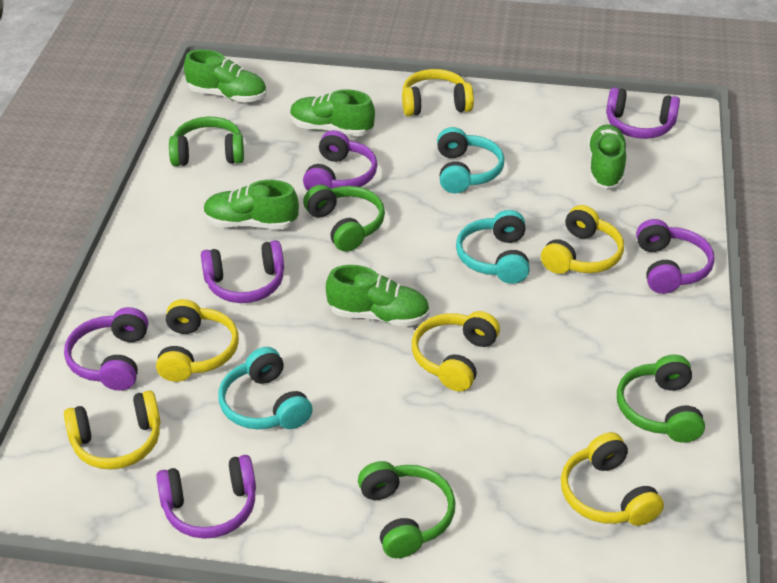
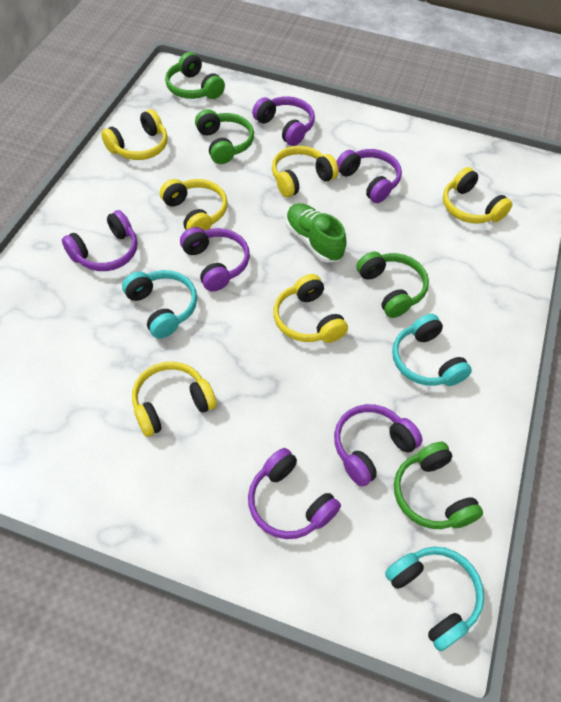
green shoe: 5 -> 1

